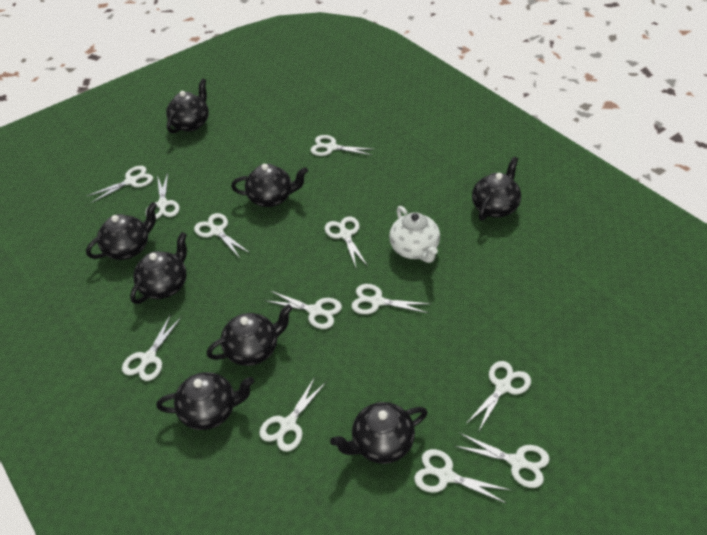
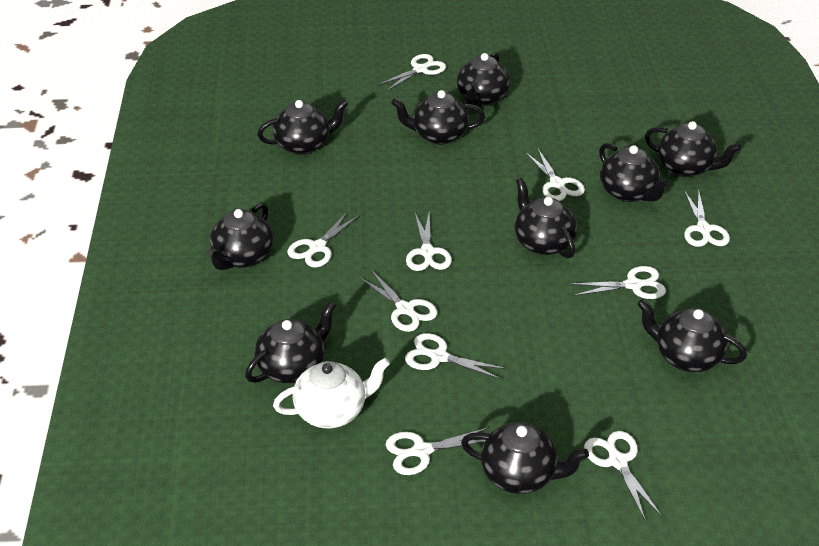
black teapot: 8 -> 10
white scissors: 12 -> 10

